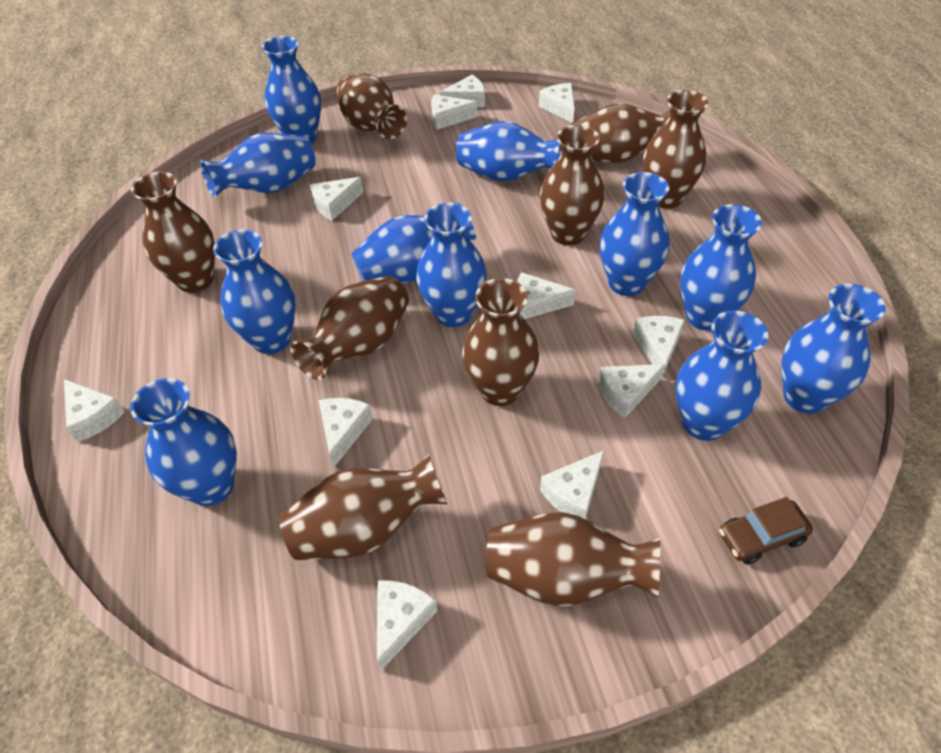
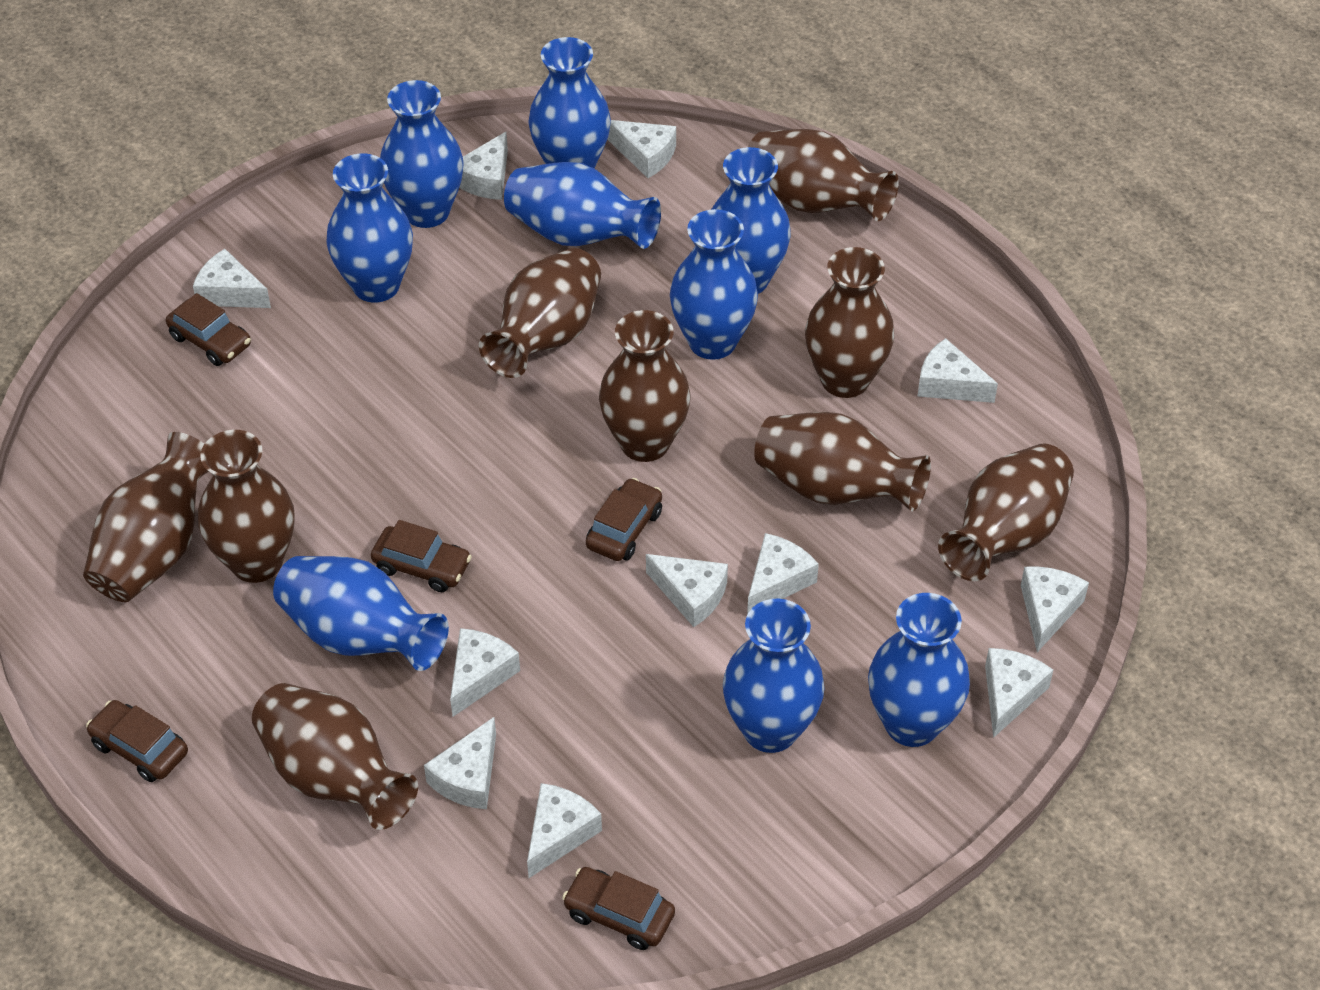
blue vase: 11 -> 9
brown car: 1 -> 5

